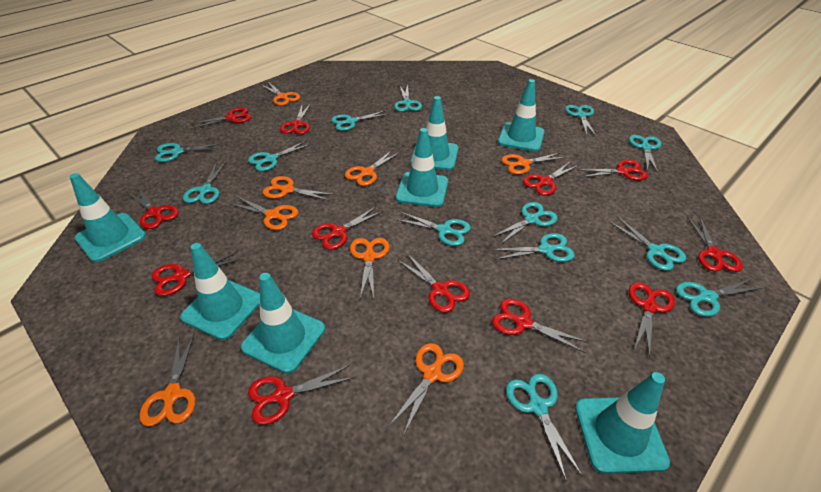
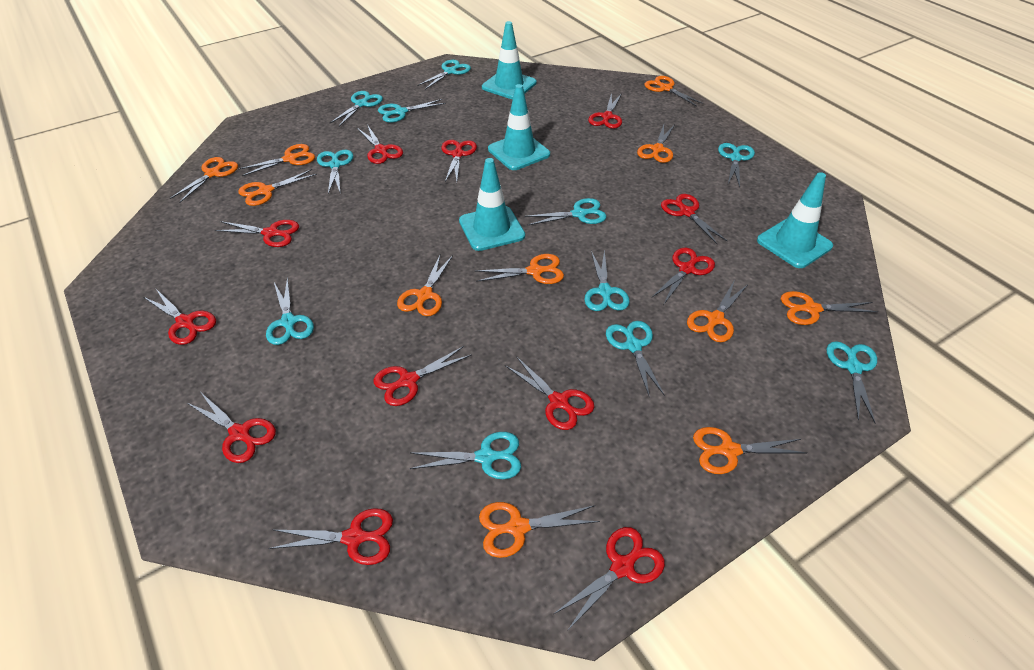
orange scissors: 8 -> 11
turquoise scissors: 13 -> 11
turquoise traffic cone: 7 -> 4

